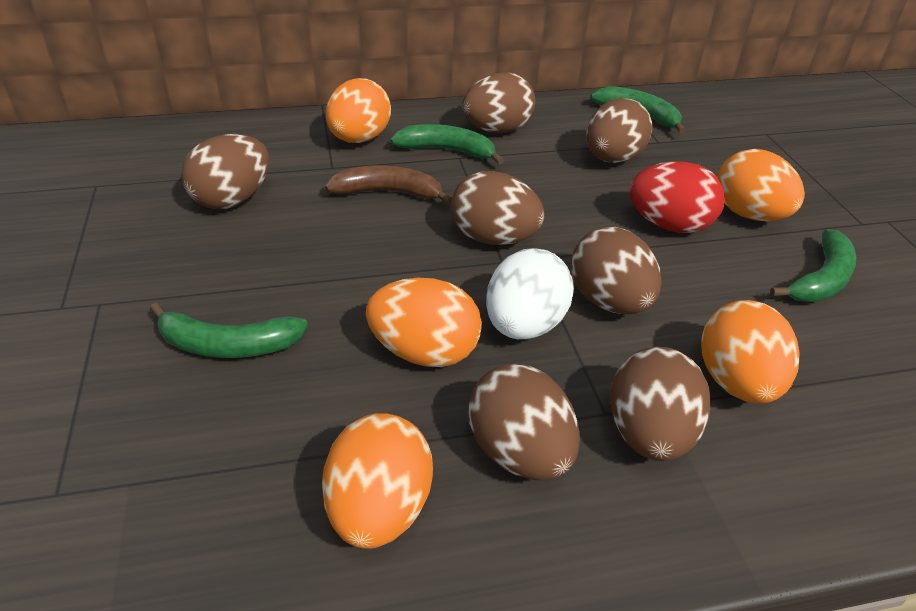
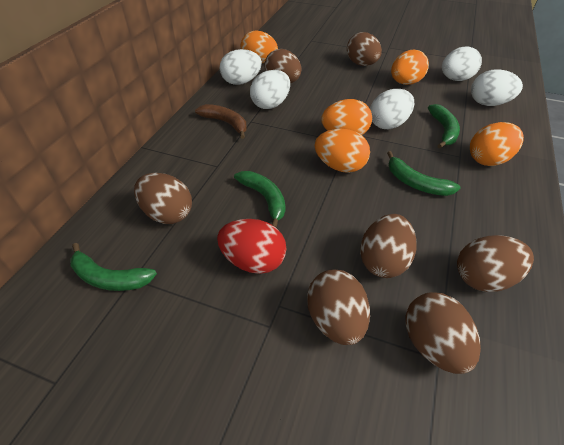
white egg: 1 -> 5

